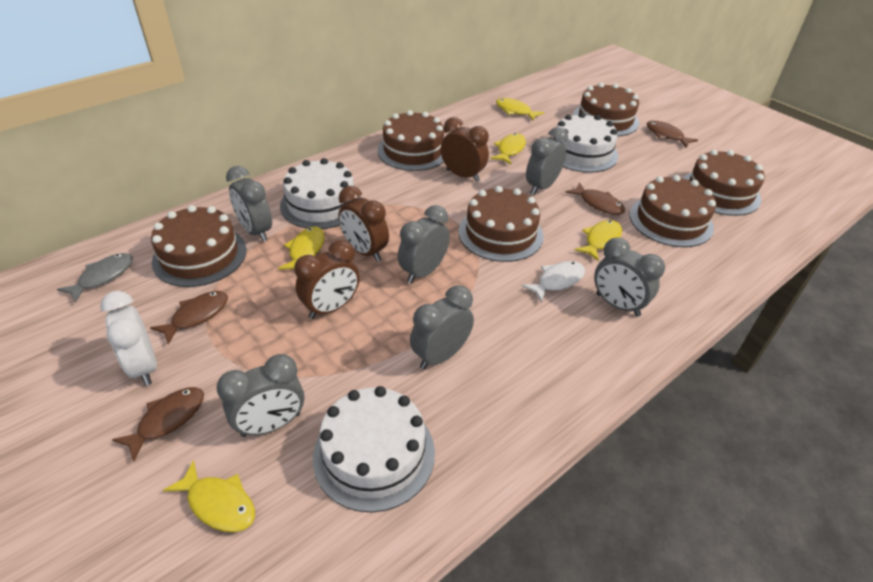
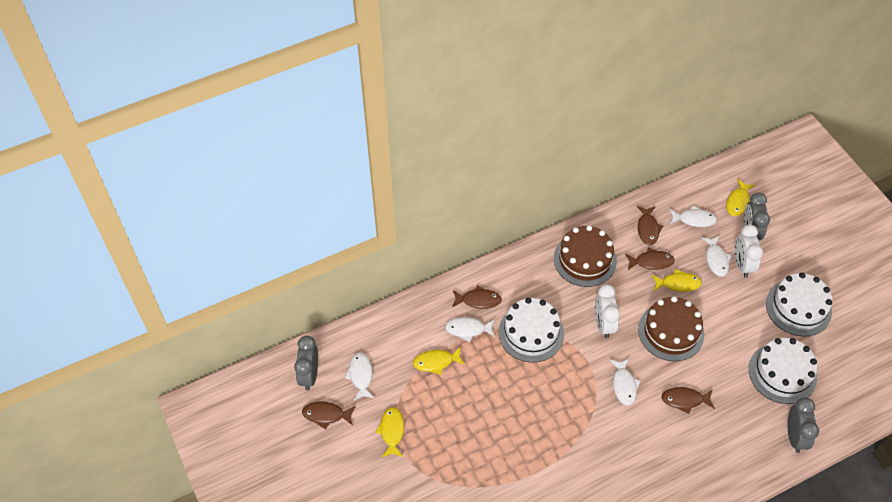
brown cake: 6 -> 2
brown clock: 3 -> 0
brown fish: 4 -> 5
grey clock: 6 -> 3
grey fish: 1 -> 0
white clock: 1 -> 2
white fish: 1 -> 5
yellow fish: 5 -> 4

